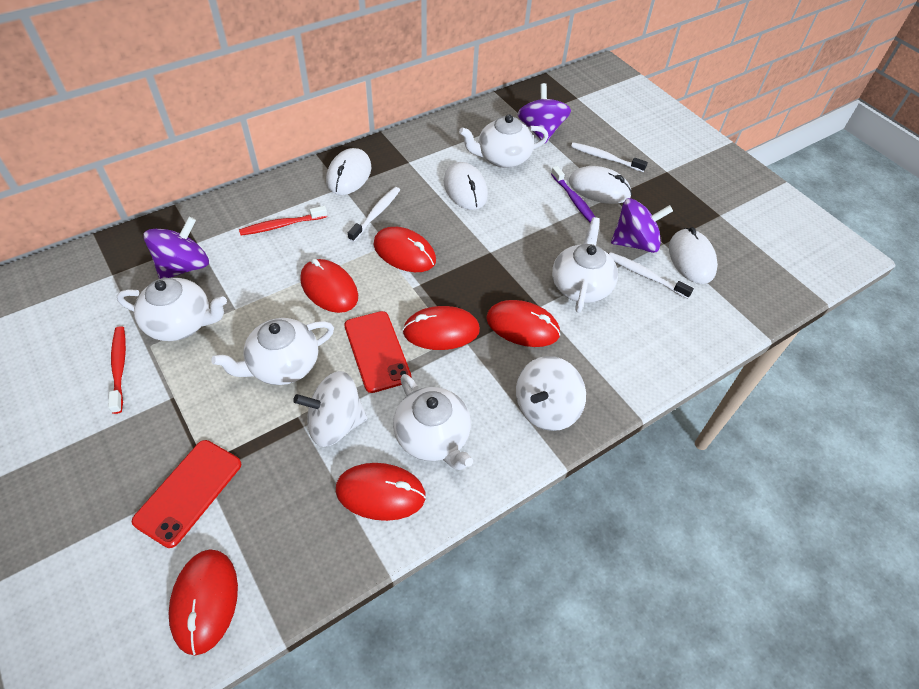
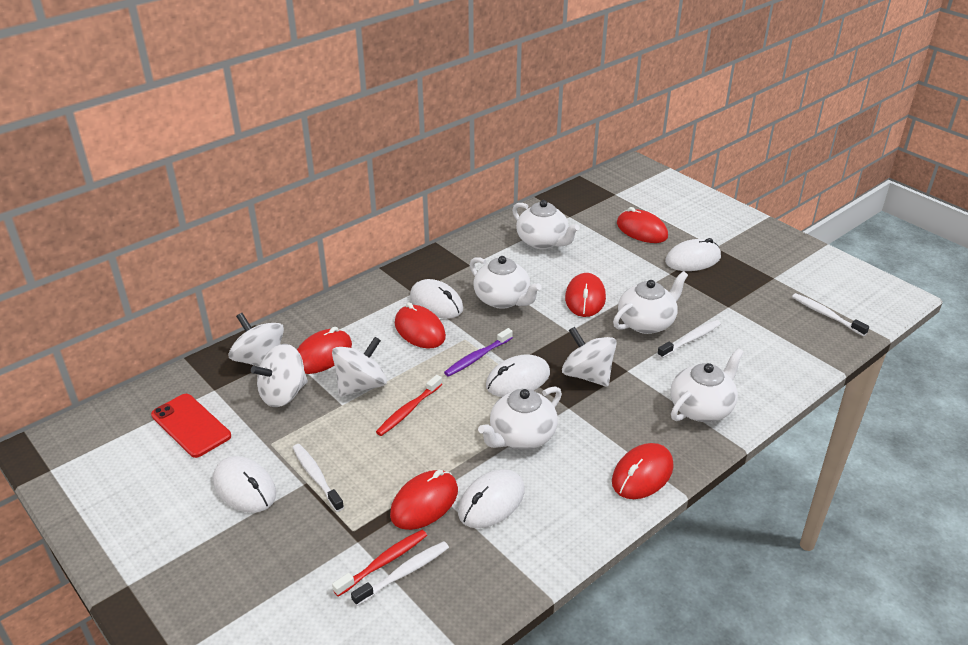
purple spinning top: 3 -> 0
red phone: 2 -> 1
white mouse: 4 -> 5
white spinning top: 2 -> 4
white toothbrush: 3 -> 4

